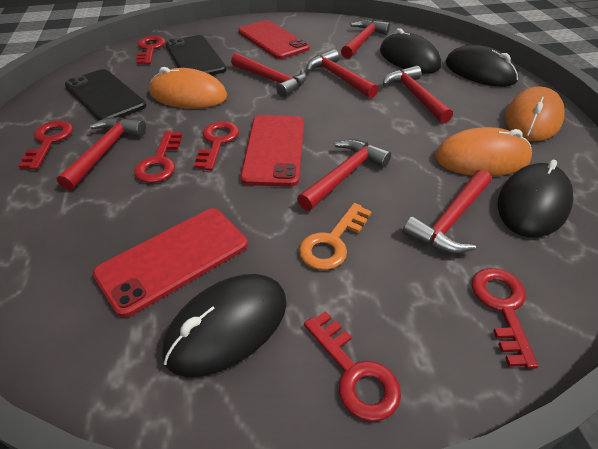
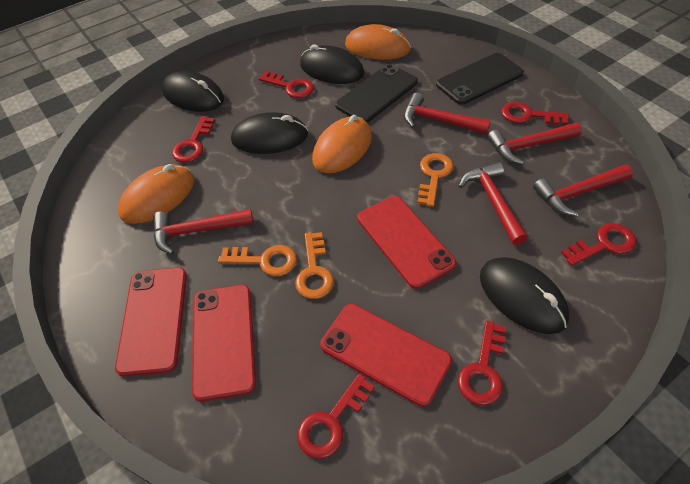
orange key: 1 -> 3
red hammer: 7 -> 5
red phone: 3 -> 4

